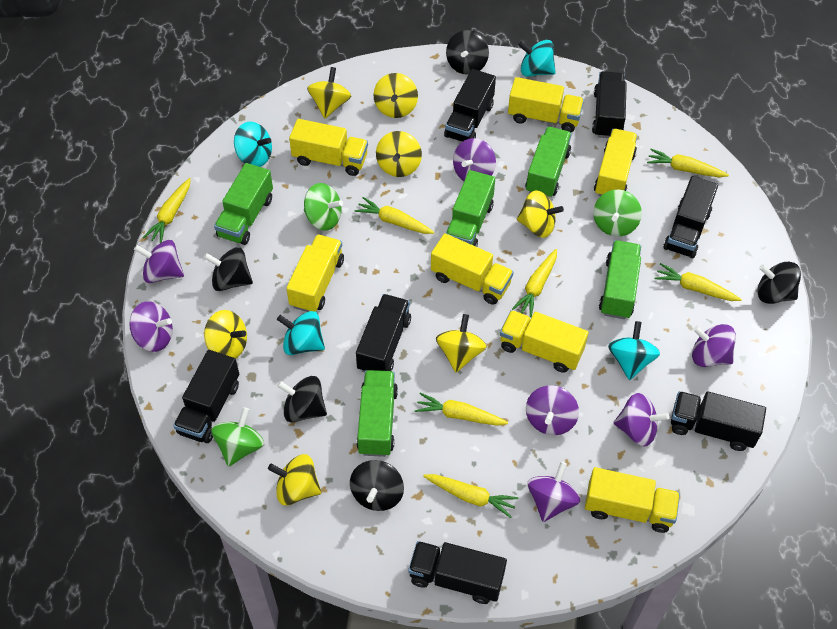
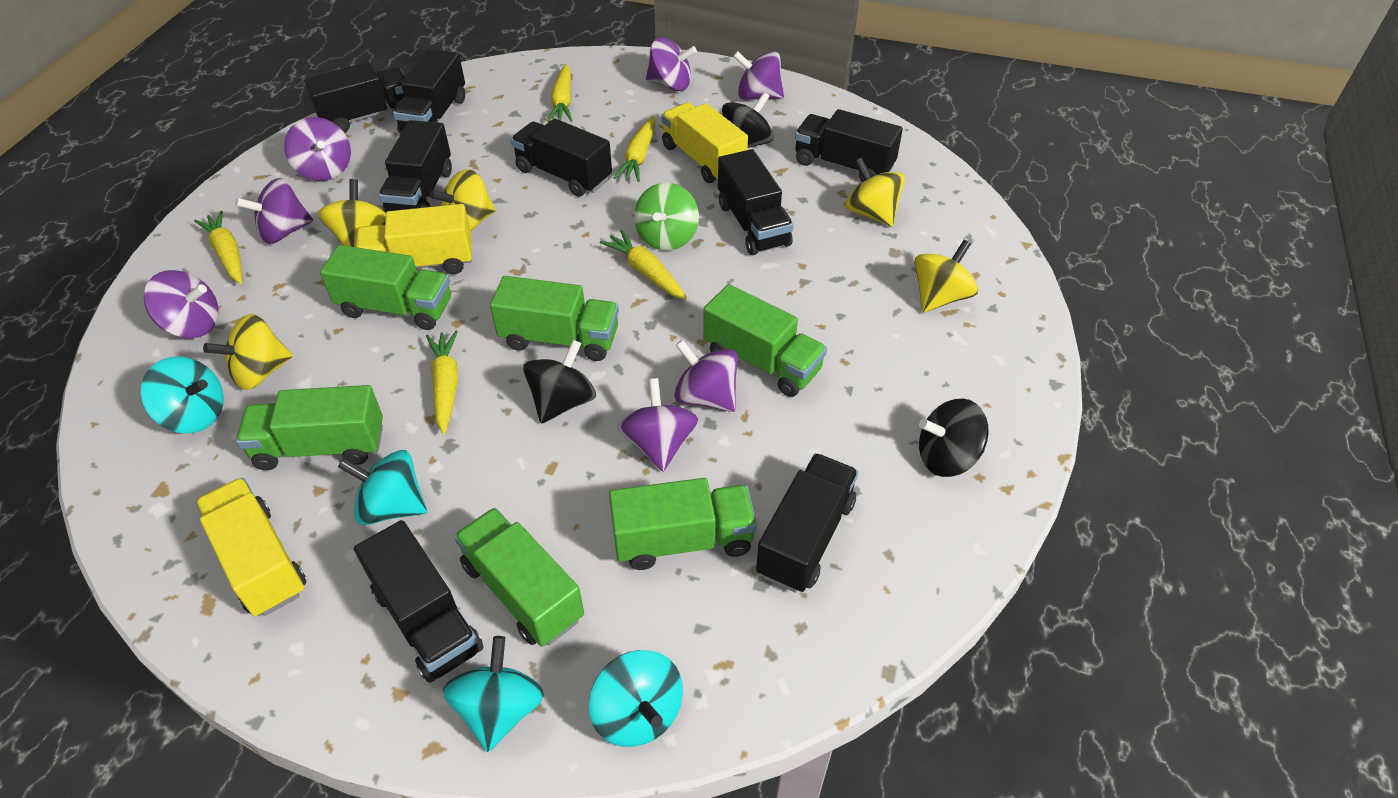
black spinning top: 5 -> 3
black truck: 7 -> 8
green spinning top: 3 -> 1
green truck: 5 -> 6
yellow carrot: 7 -> 5
yellow spinning top: 7 -> 5
yellow truck: 7 -> 3

